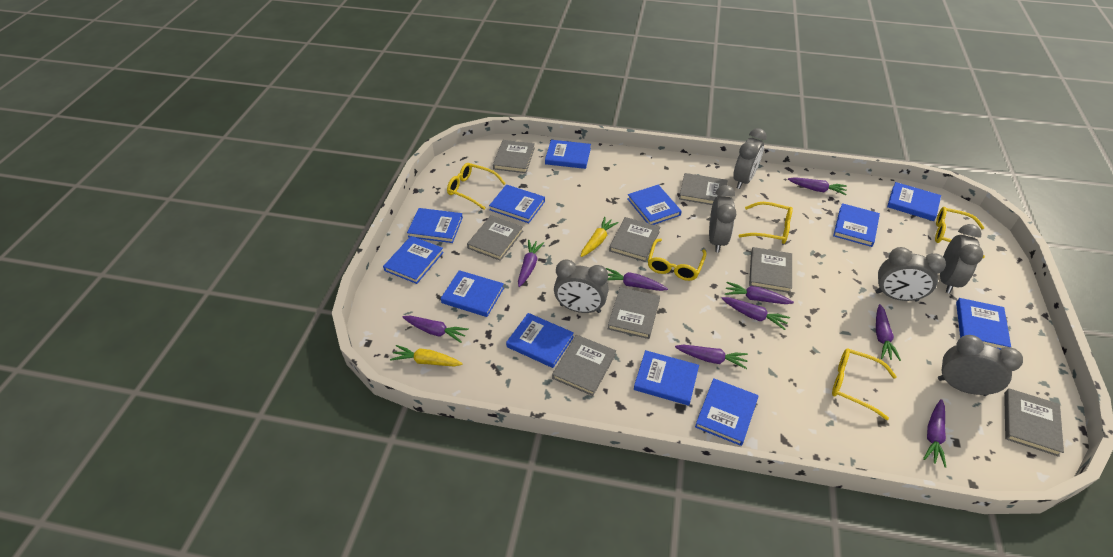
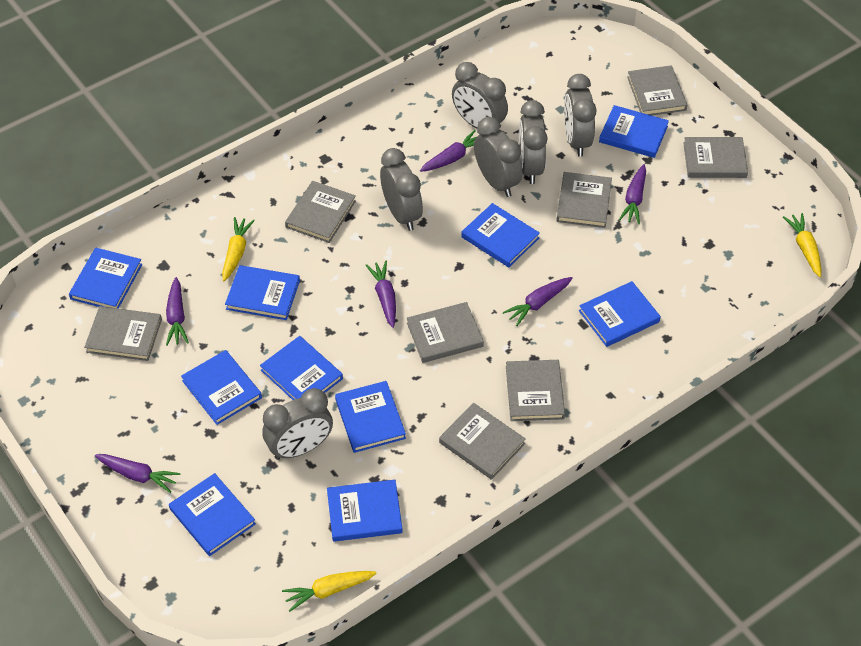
blue book: 12 -> 10
purple carrot: 9 -> 6
yellow carrot: 2 -> 3
yellow glasses: 5 -> 0

